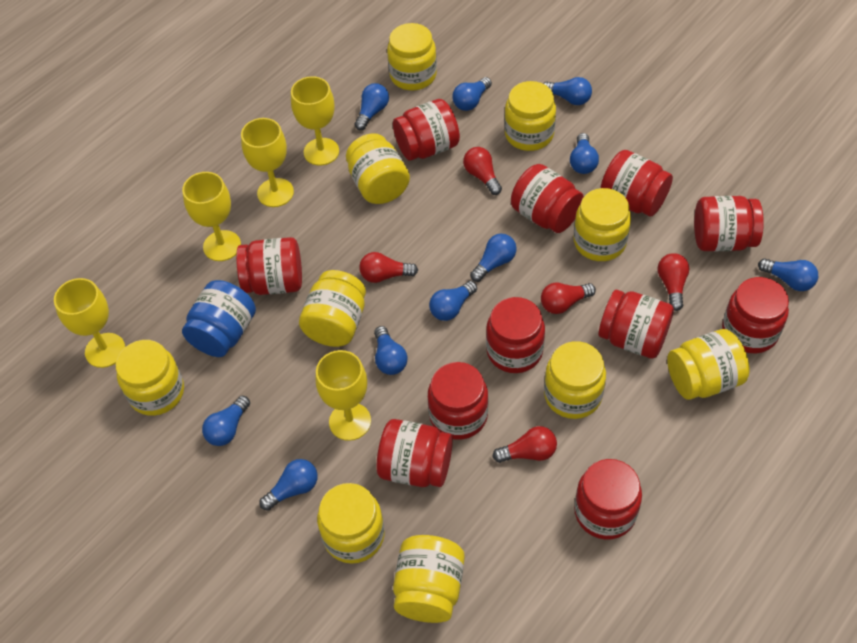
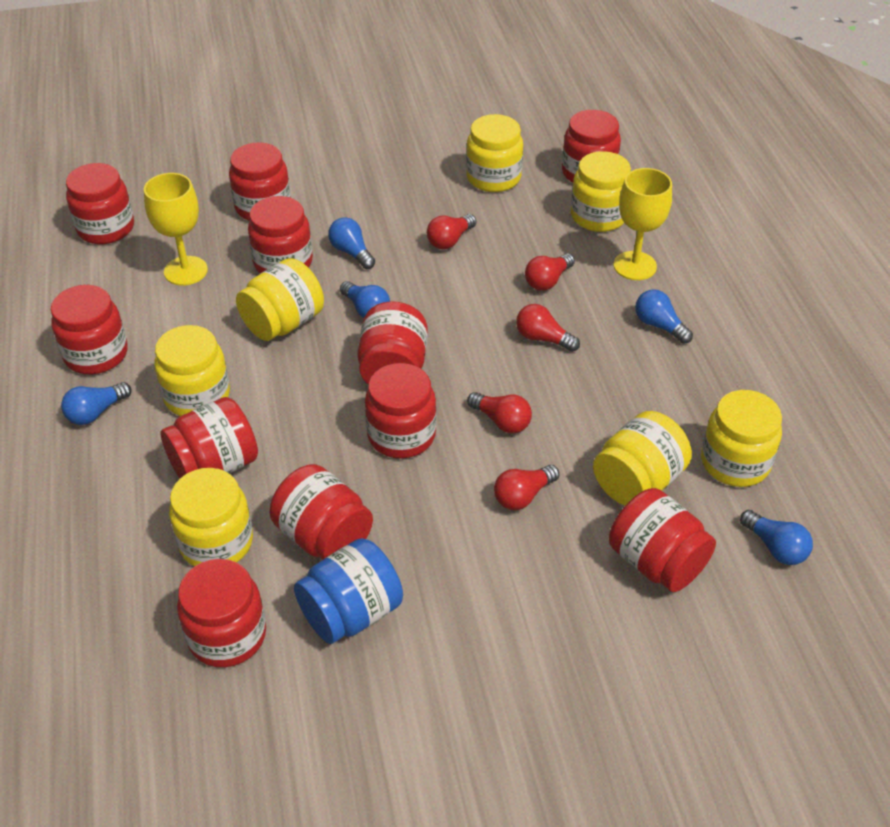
blue light bulb: 10 -> 5
yellow goblet: 5 -> 2
yellow jar: 10 -> 7

